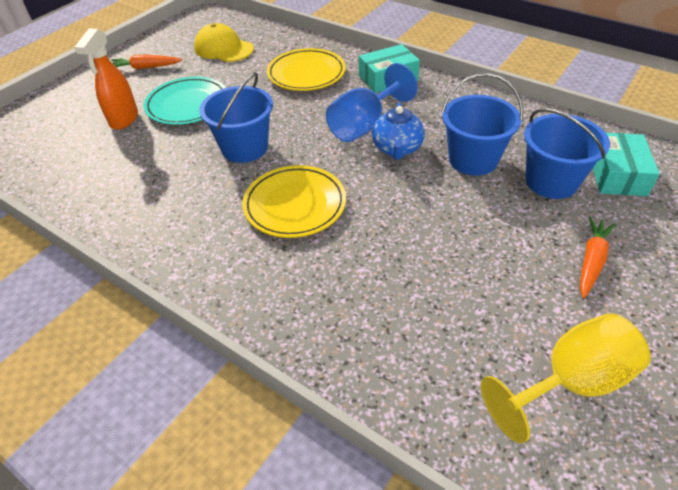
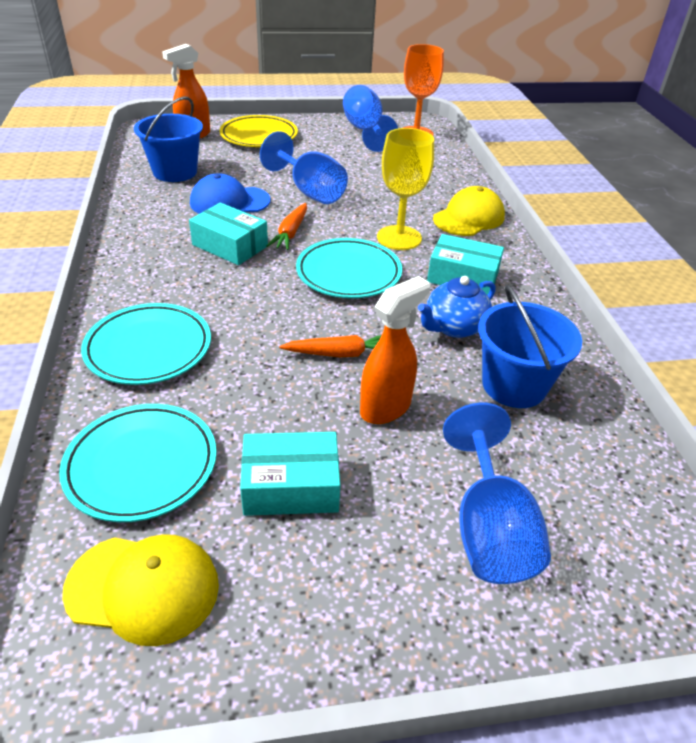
blue bucket: 3 -> 2
blue cap: 0 -> 1
blue goblet: 1 -> 3
orange goblet: 0 -> 1
orange spray bottle: 1 -> 2
turquoise box: 2 -> 3
turquoise plate: 1 -> 3
yellow cap: 1 -> 2
yellow plate: 2 -> 1

